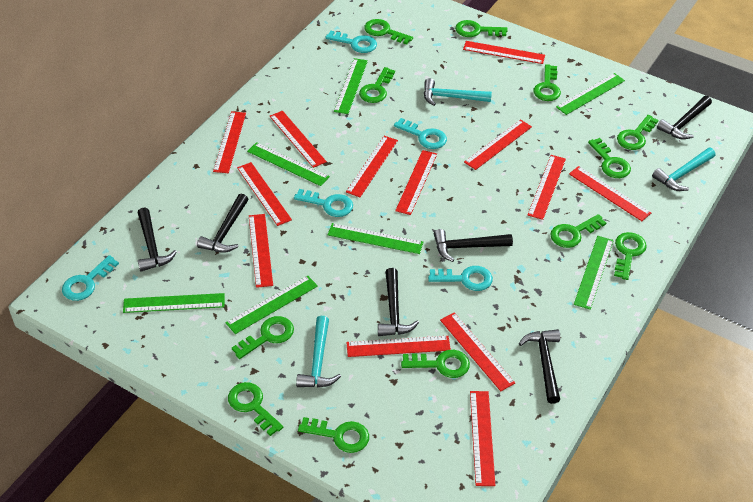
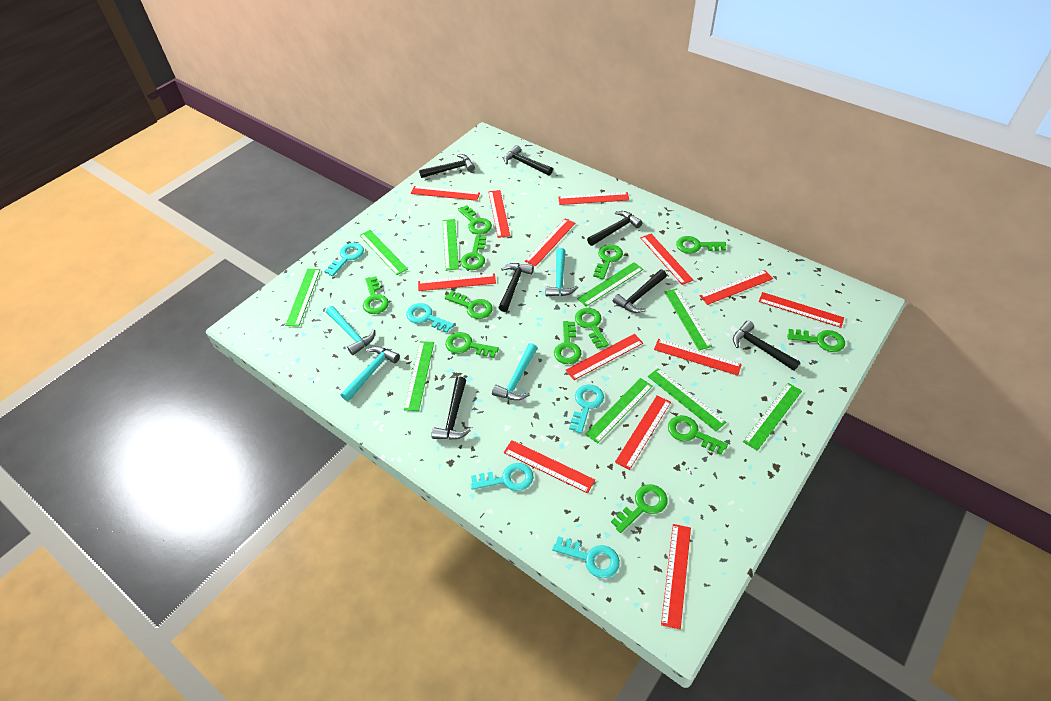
black hammer: 6 -> 7
green ruler: 7 -> 9
turquoise hammer: 3 -> 4

